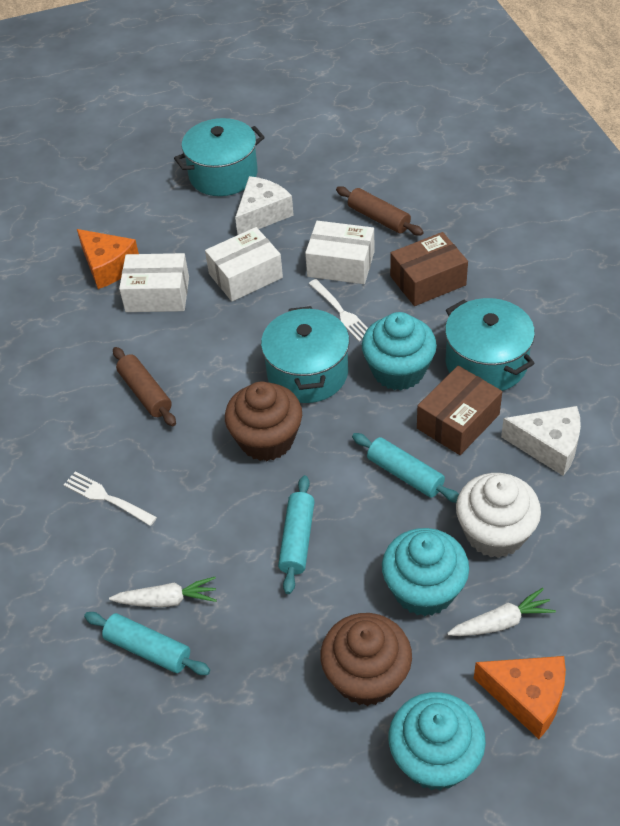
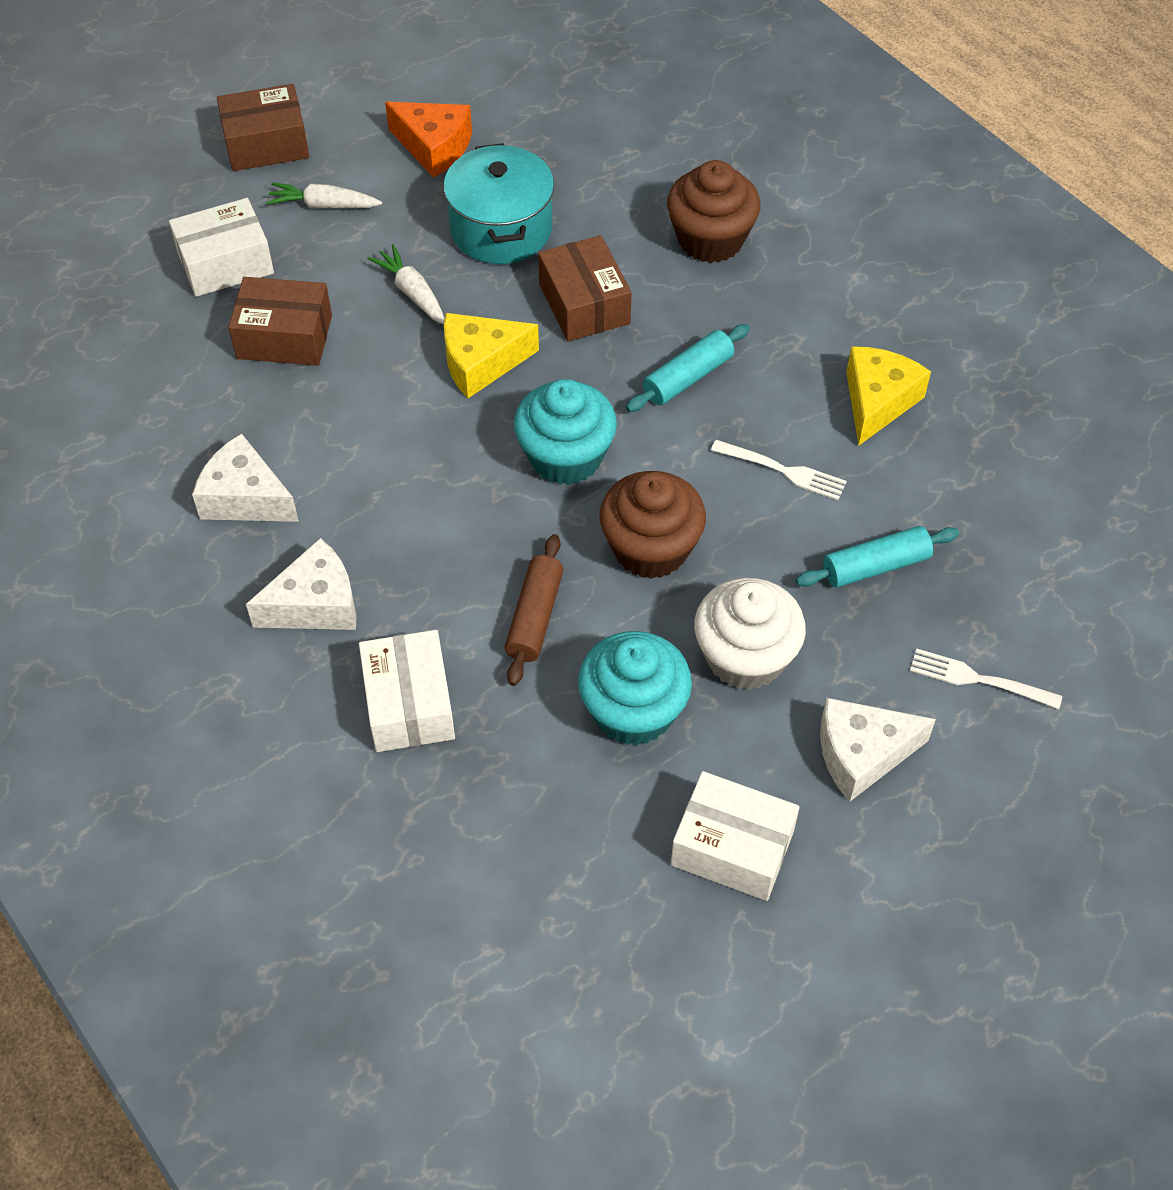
brown box: 2 -> 3
brown rolling pin: 2 -> 1
orange cheese: 2 -> 1
turquoise cupcake: 3 -> 2
turquoise pot: 3 -> 1
turquoise rolling pin: 3 -> 2
white cheese: 2 -> 3
yellow cheese: 0 -> 2

